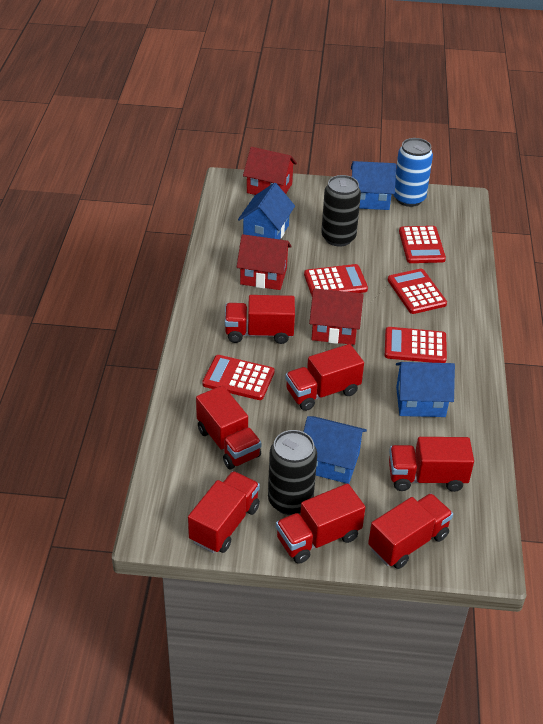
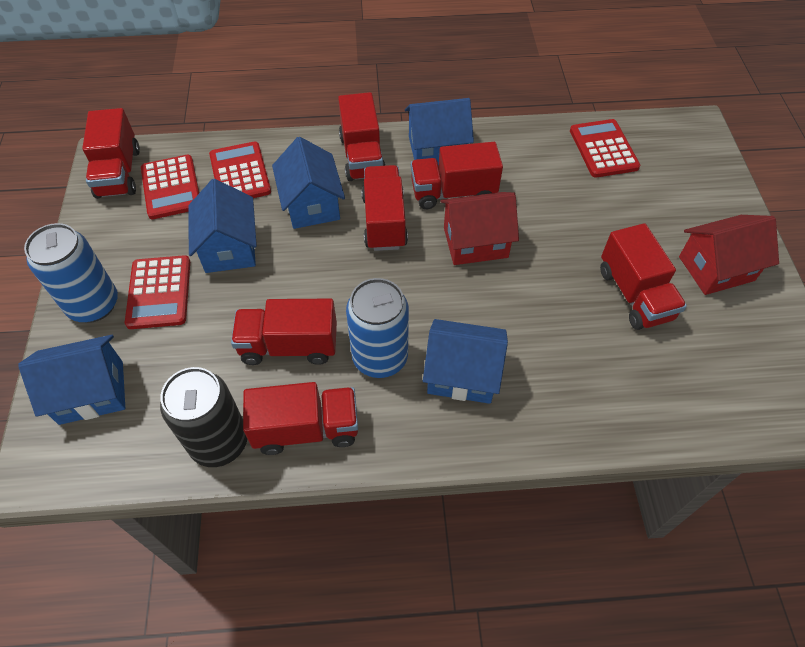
black can: 2 -> 1
blue can: 1 -> 2
blue house: 4 -> 5
red calculator: 5 -> 4
red house: 3 -> 2

